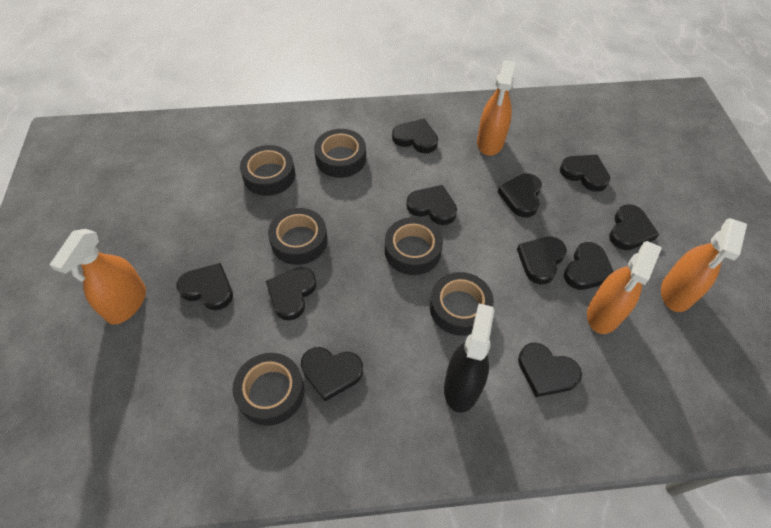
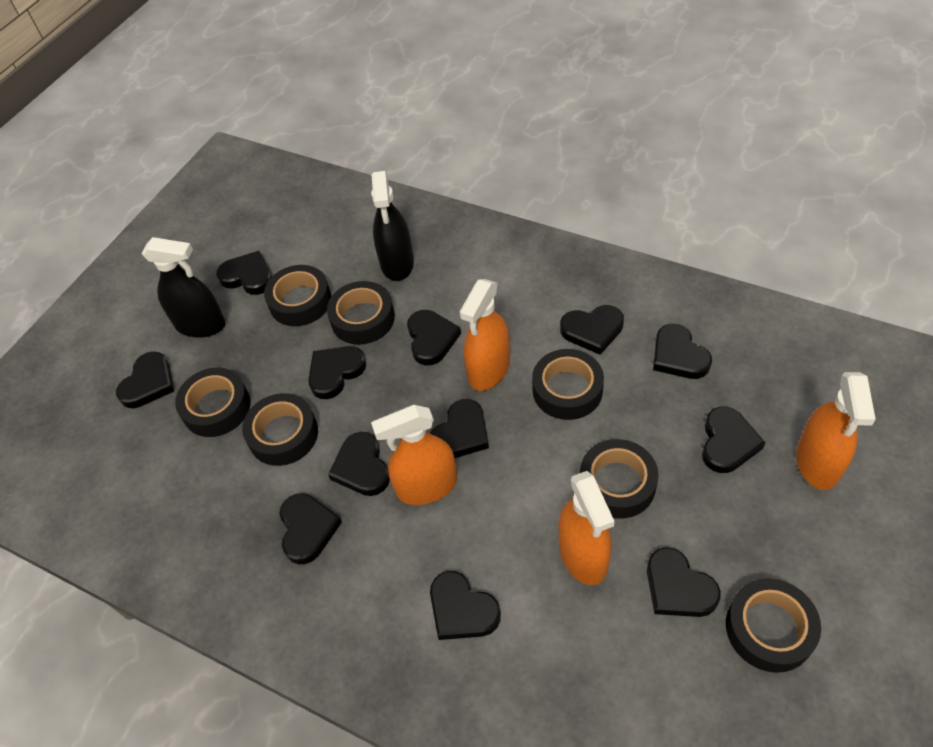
black heart: 11 -> 12
black spray bottle: 1 -> 2
black tape: 6 -> 7

